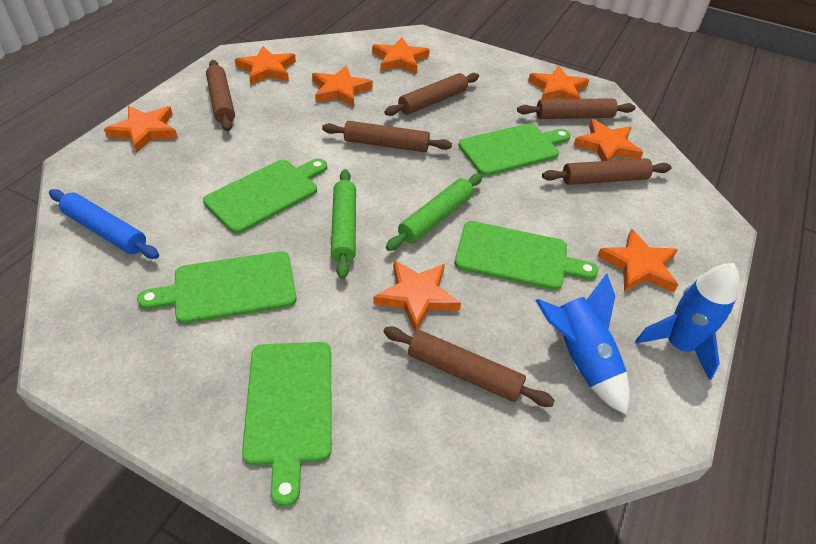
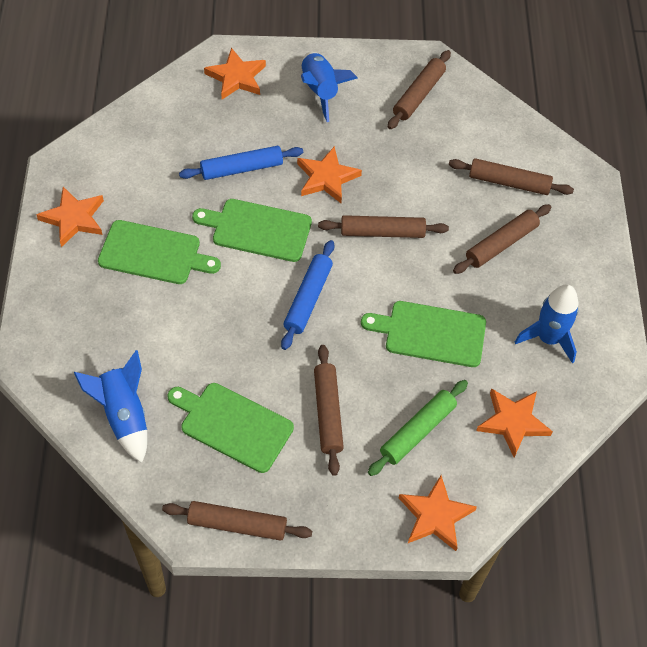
blue rocket: 2 -> 3
blue rolling pin: 1 -> 2
green cutting board: 5 -> 4
green rolling pin: 2 -> 1
orange star: 8 -> 5

